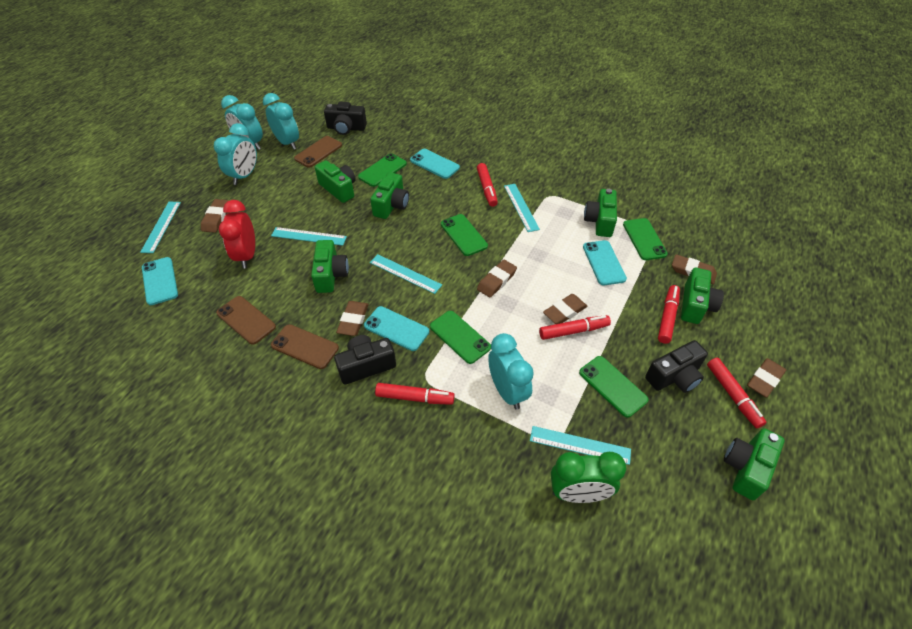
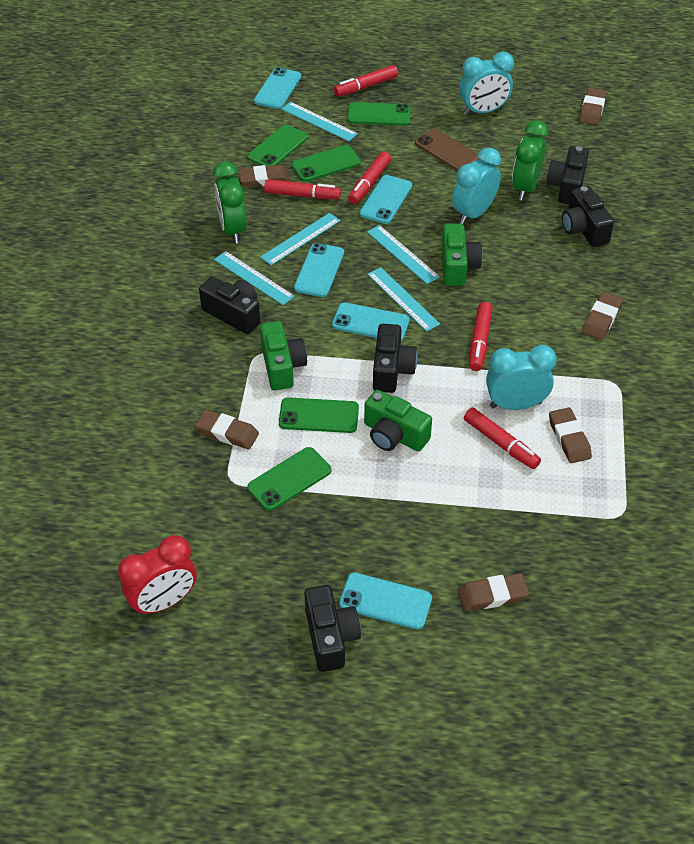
black camera: 3 -> 5
brown phone: 3 -> 1
green camera: 6 -> 3
green clock: 1 -> 2
turquoise clock: 4 -> 3
turquoise phone: 4 -> 5

